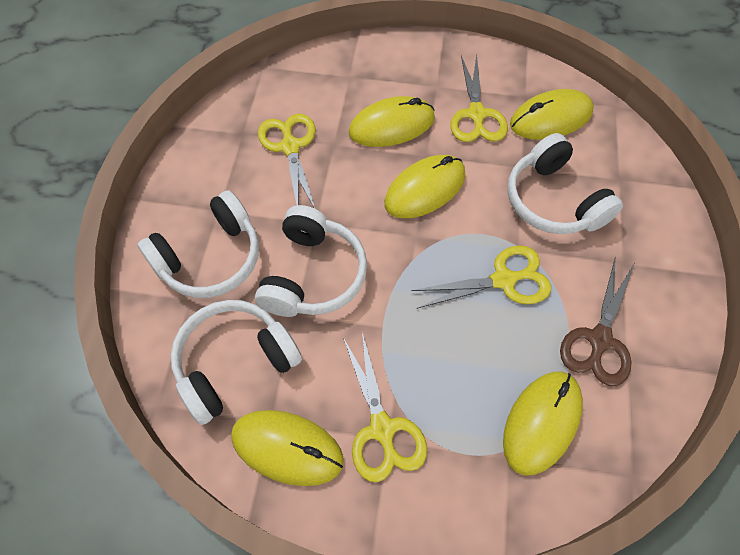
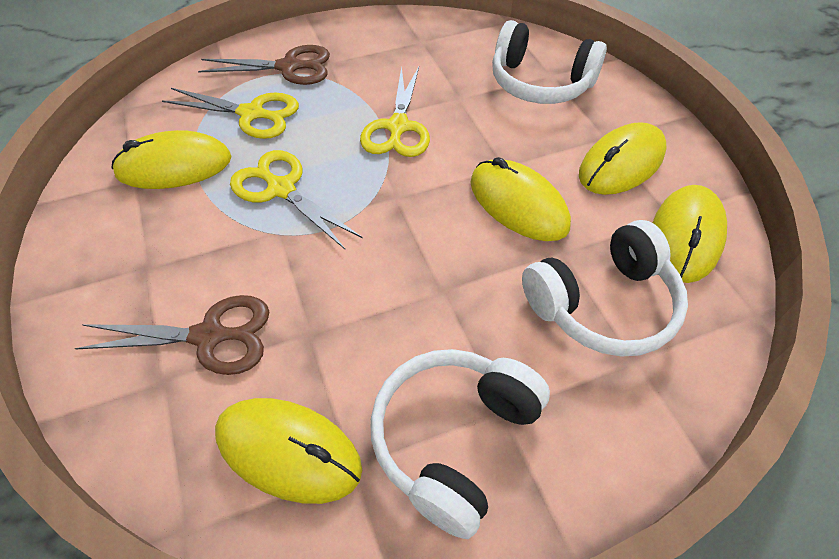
brown scissors: 1 -> 2
white headphones: 4 -> 3
yellow scissors: 4 -> 3

